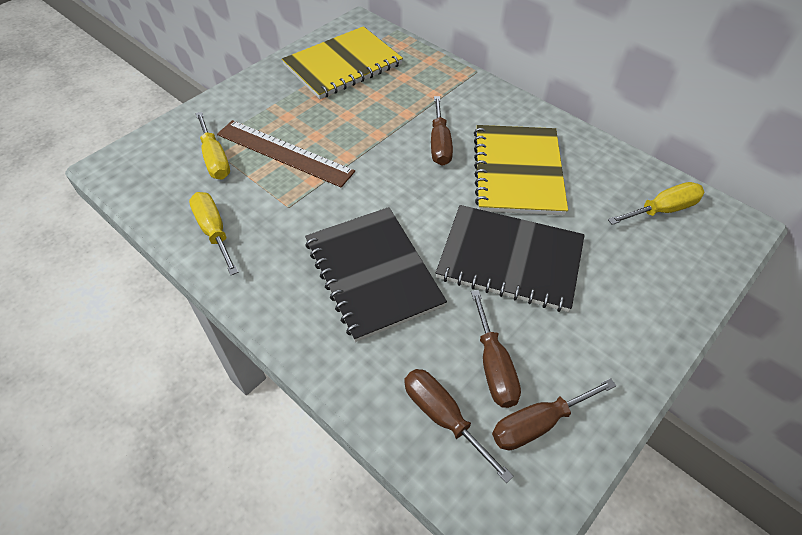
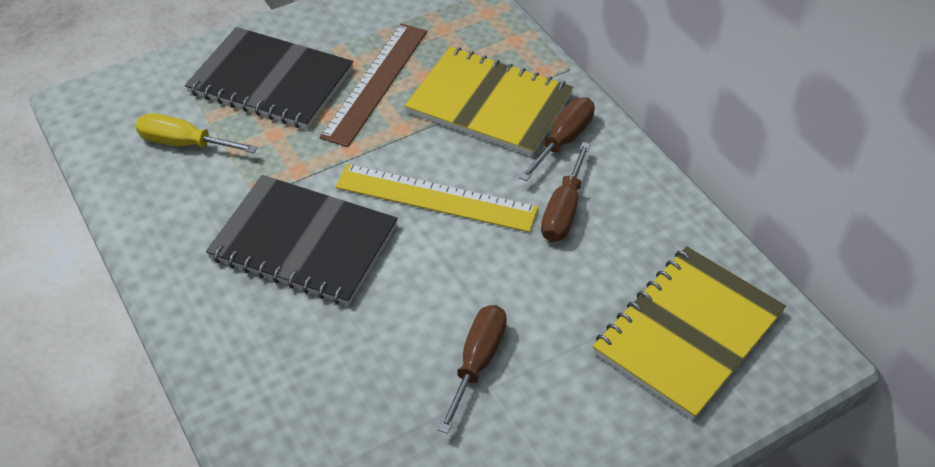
brown screwdriver: 4 -> 3
yellow ruler: 0 -> 1
yellow screwdriver: 3 -> 1

